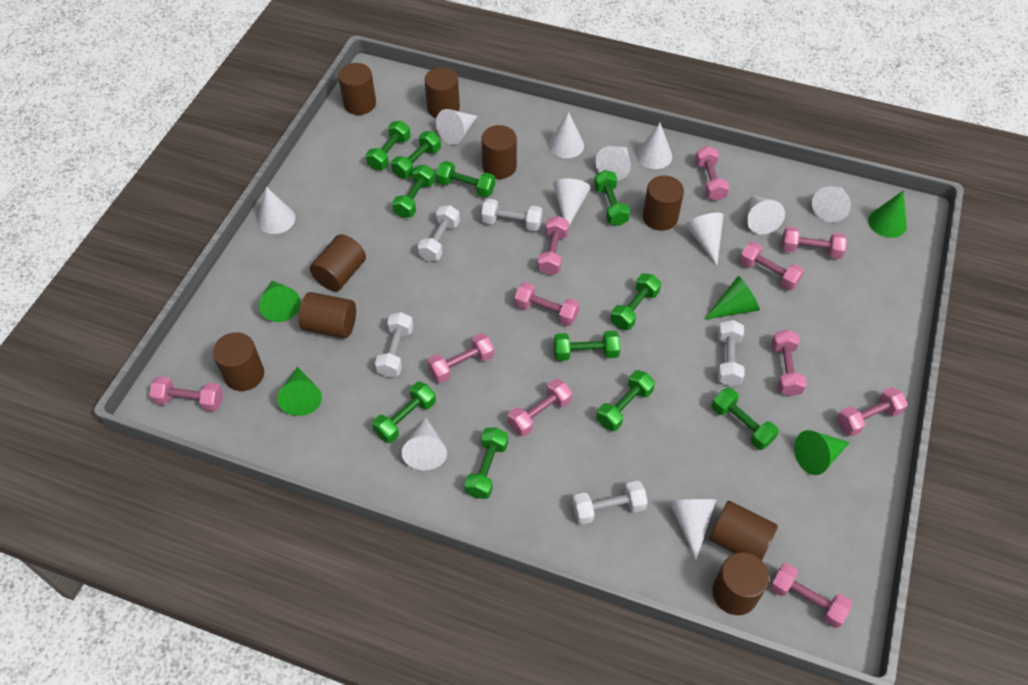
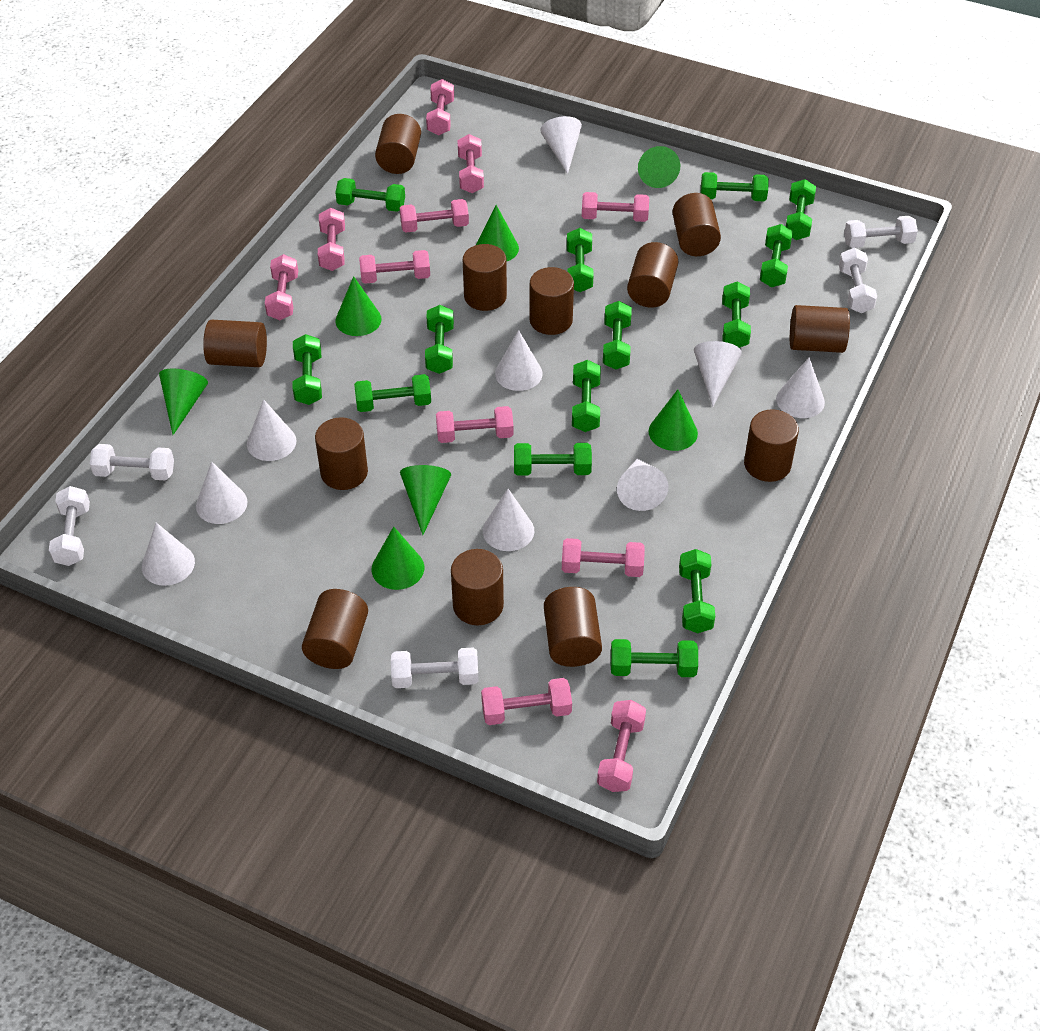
brown cylinder: 9 -> 12
green cone: 5 -> 7
green dumbbell: 11 -> 14
white cone: 11 -> 9

